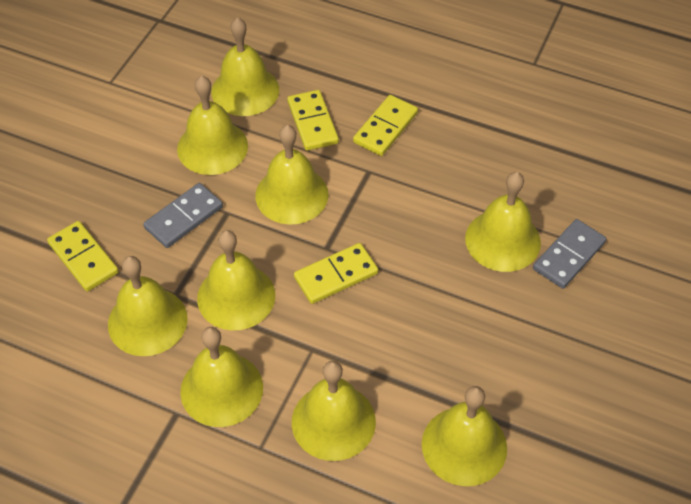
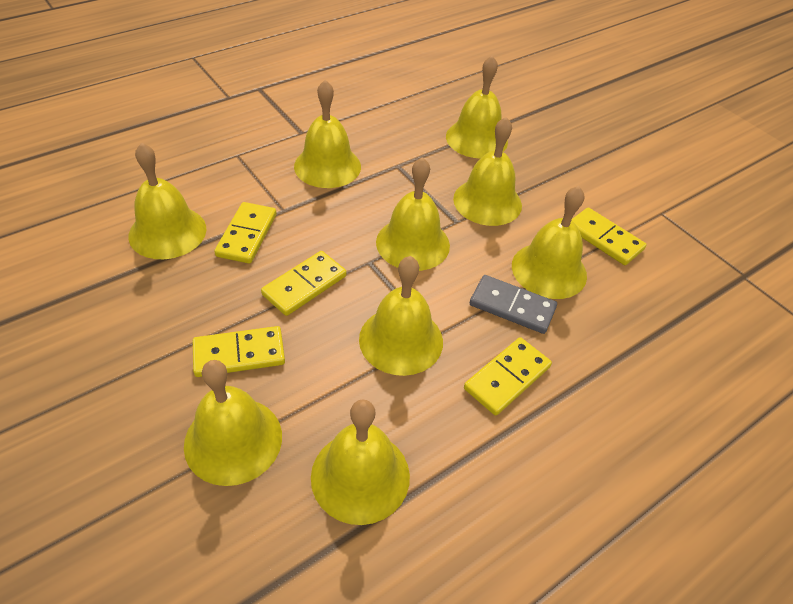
grey domino: 2 -> 1
yellow domino: 4 -> 5

